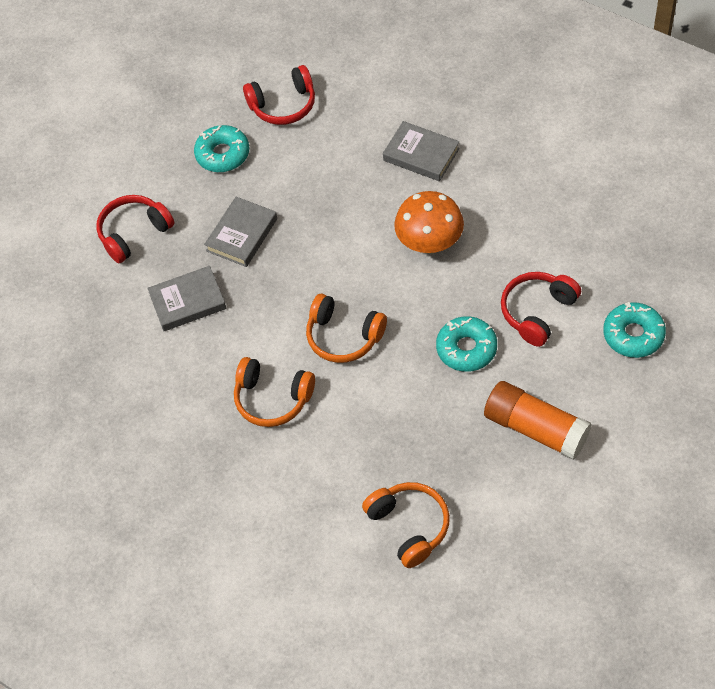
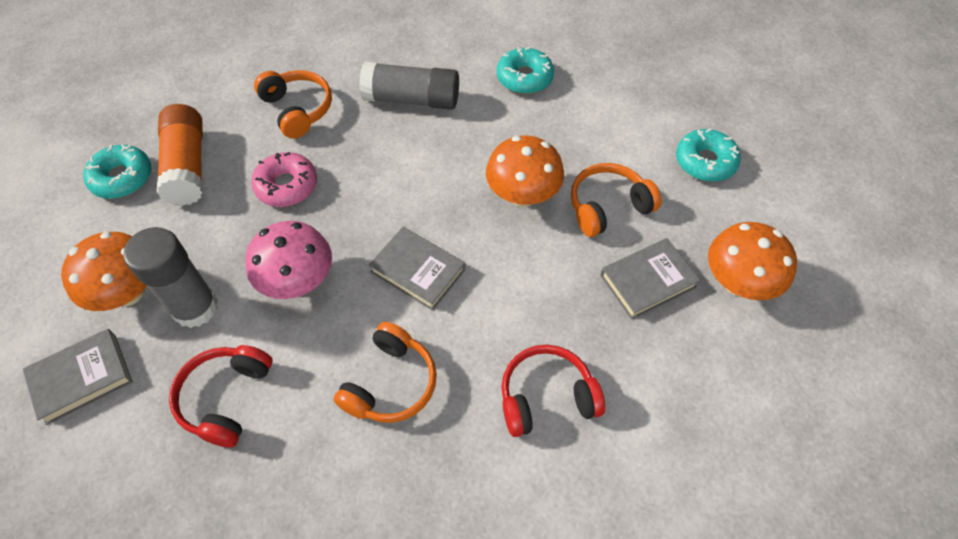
grey glue stick: 0 -> 2
orange mushroom: 1 -> 3
pink donut: 0 -> 1
pink mushroom: 0 -> 1
red headphones: 3 -> 2

